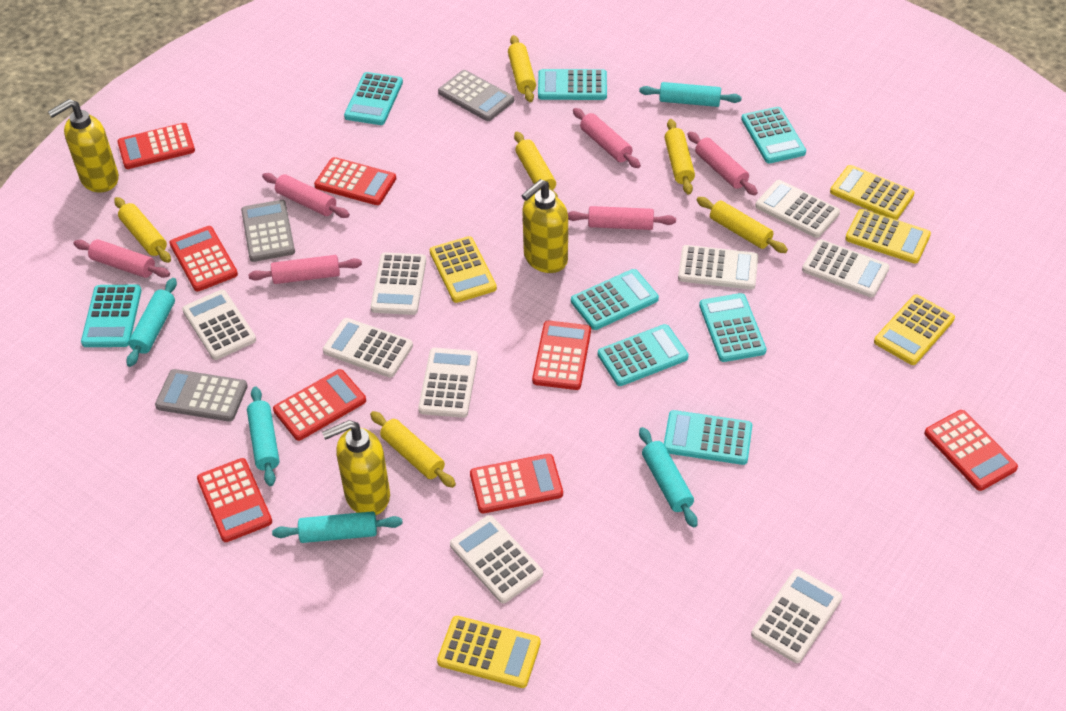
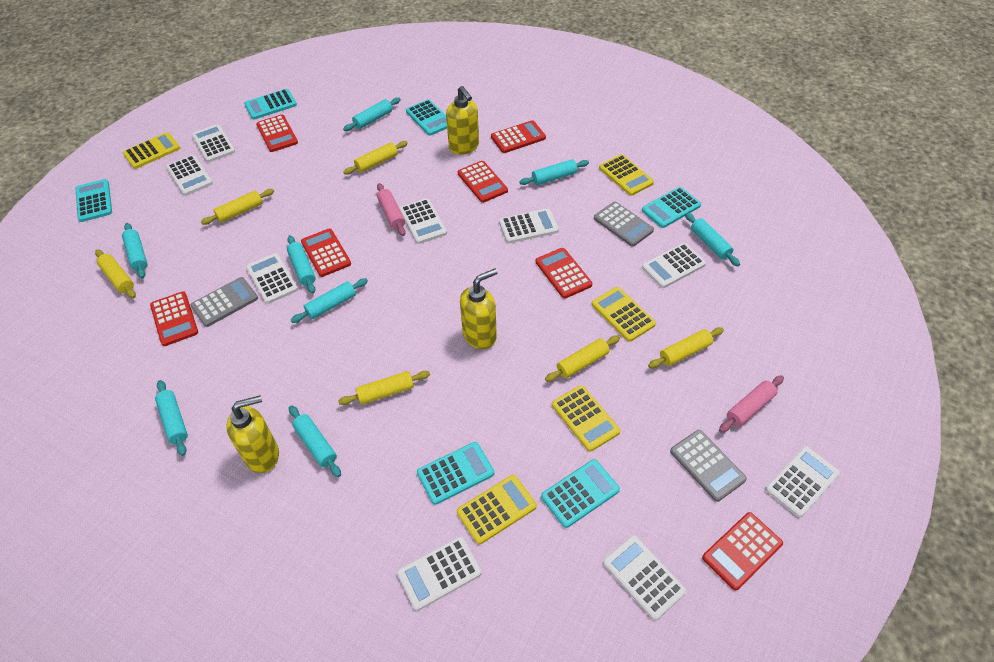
pink rolling pin: 6 -> 2
red calculator: 8 -> 7
turquoise calculator: 8 -> 6
turquoise rolling pin: 5 -> 8

